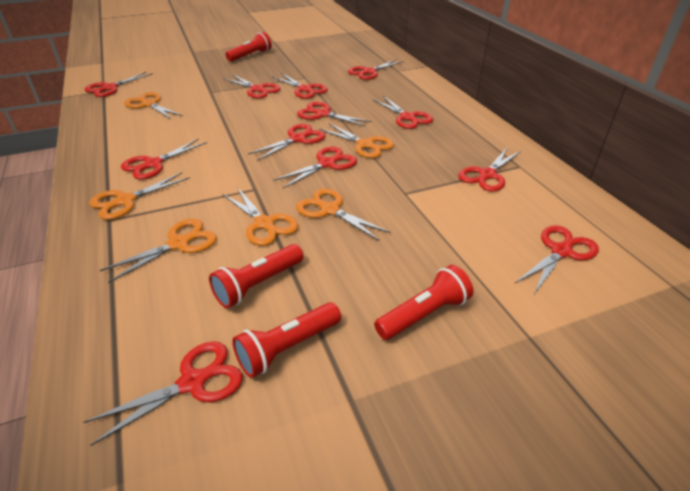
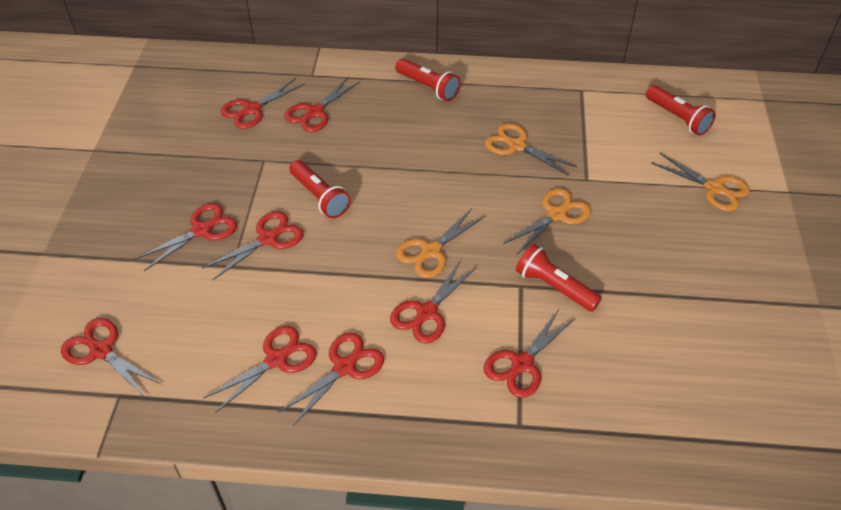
orange scissors: 6 -> 4
red scissors: 12 -> 9

